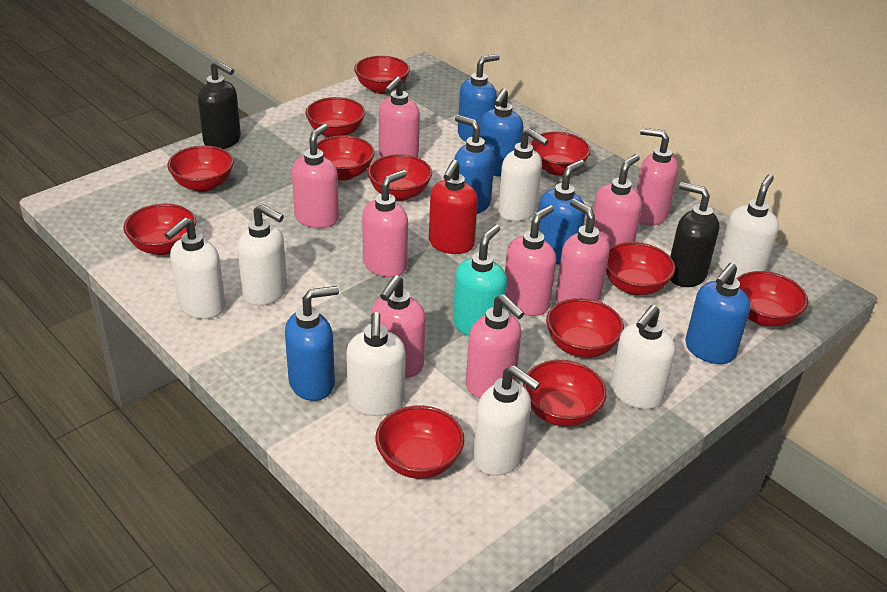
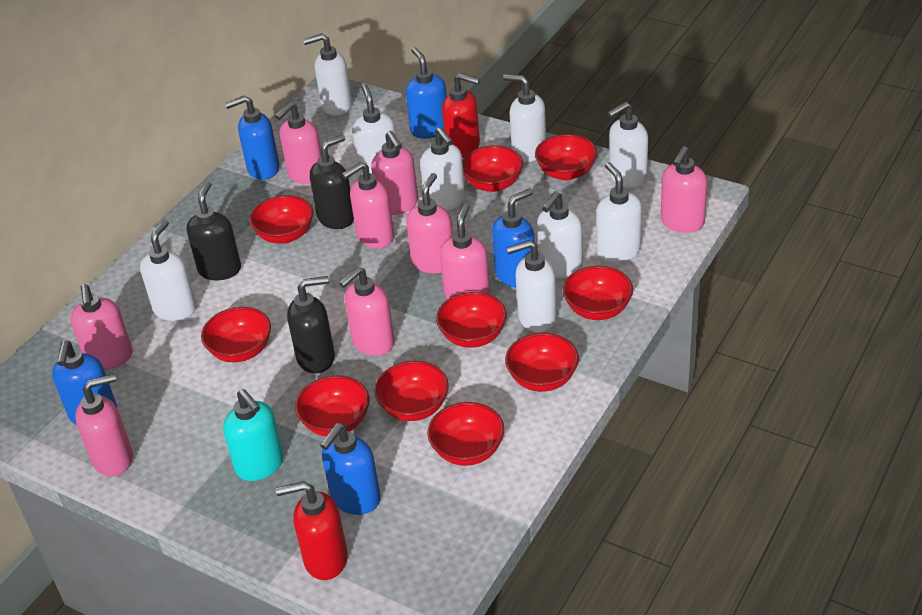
black soap dispenser: 2 -> 3
blue soap dispenser: 6 -> 5
red bowl: 12 -> 10
red soap dispenser: 1 -> 2
white soap dispenser: 7 -> 9

